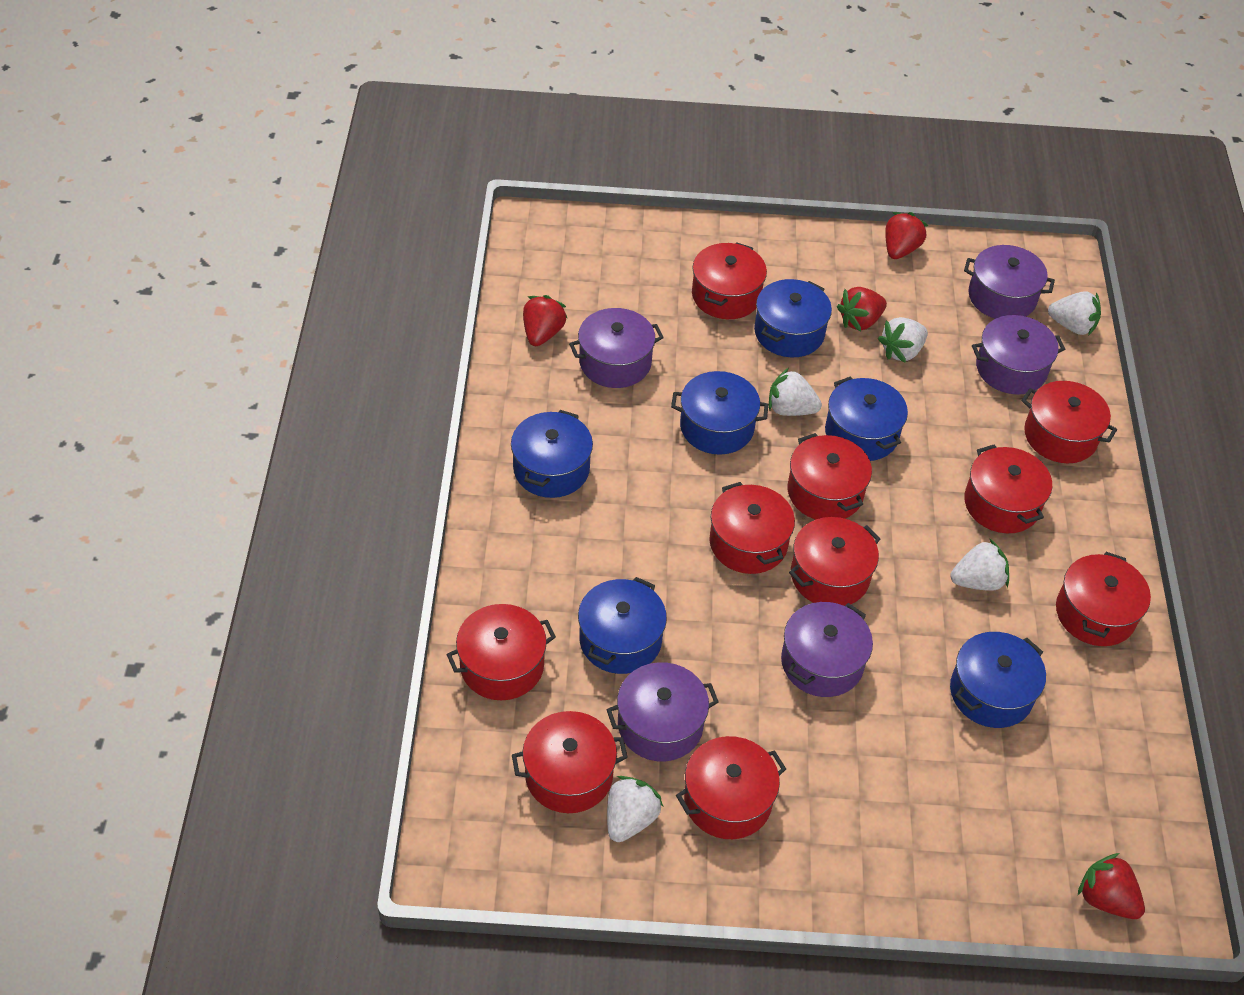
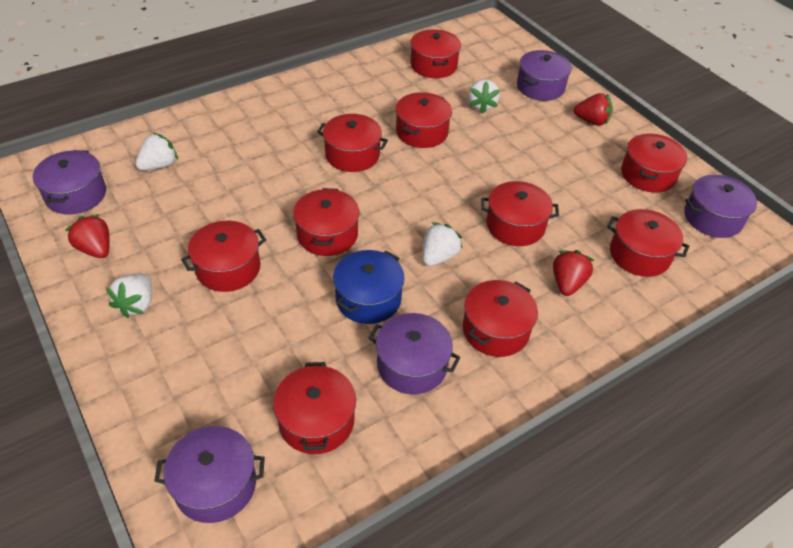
blue pot: 6 -> 1
red strawberry: 4 -> 3
white strawberry: 5 -> 4

